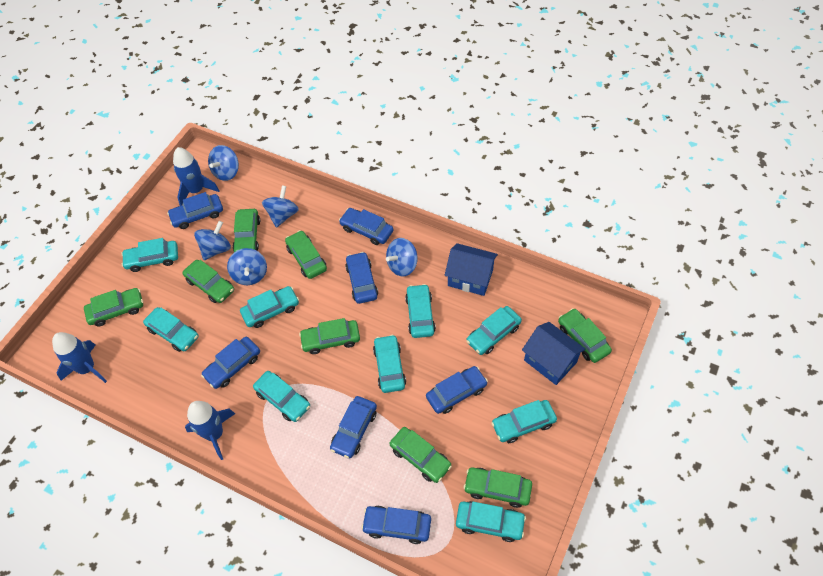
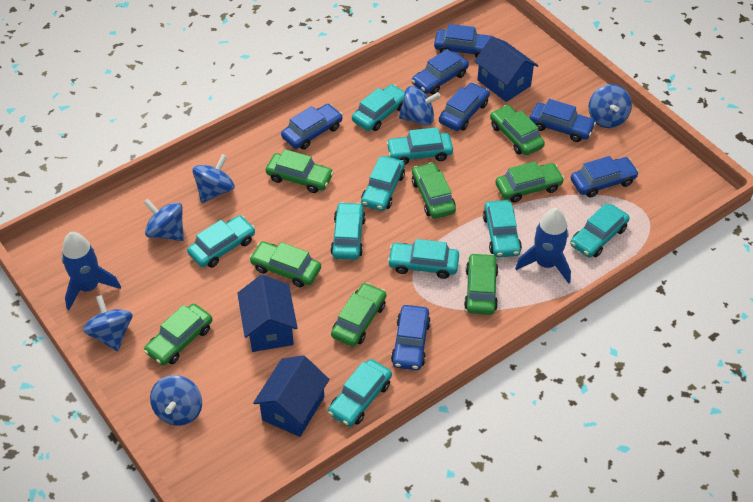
blue house: 2 -> 3
blue rocket: 3 -> 2
blue spinning top: 5 -> 6

